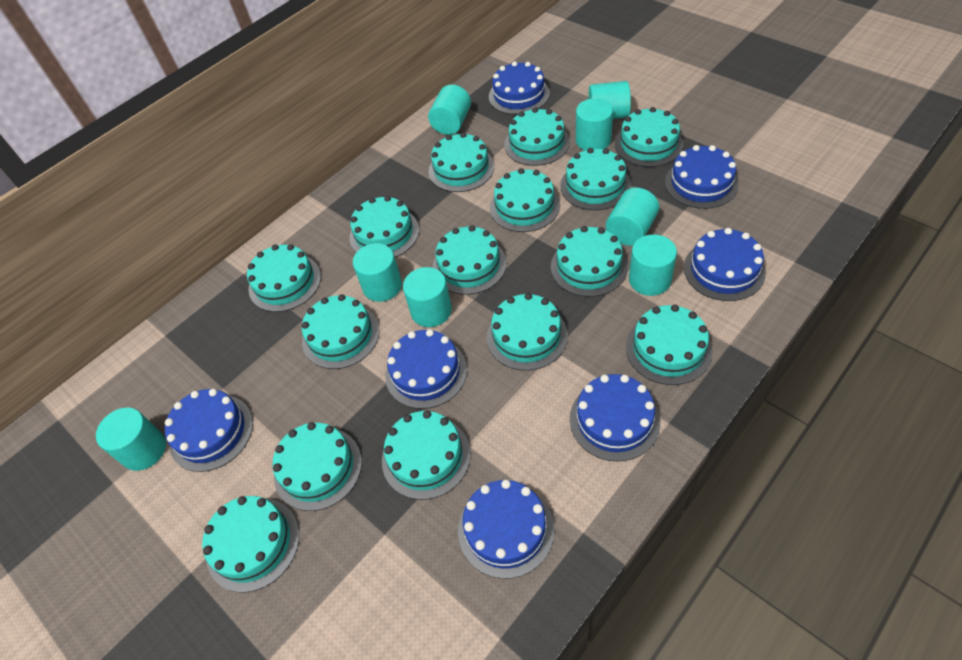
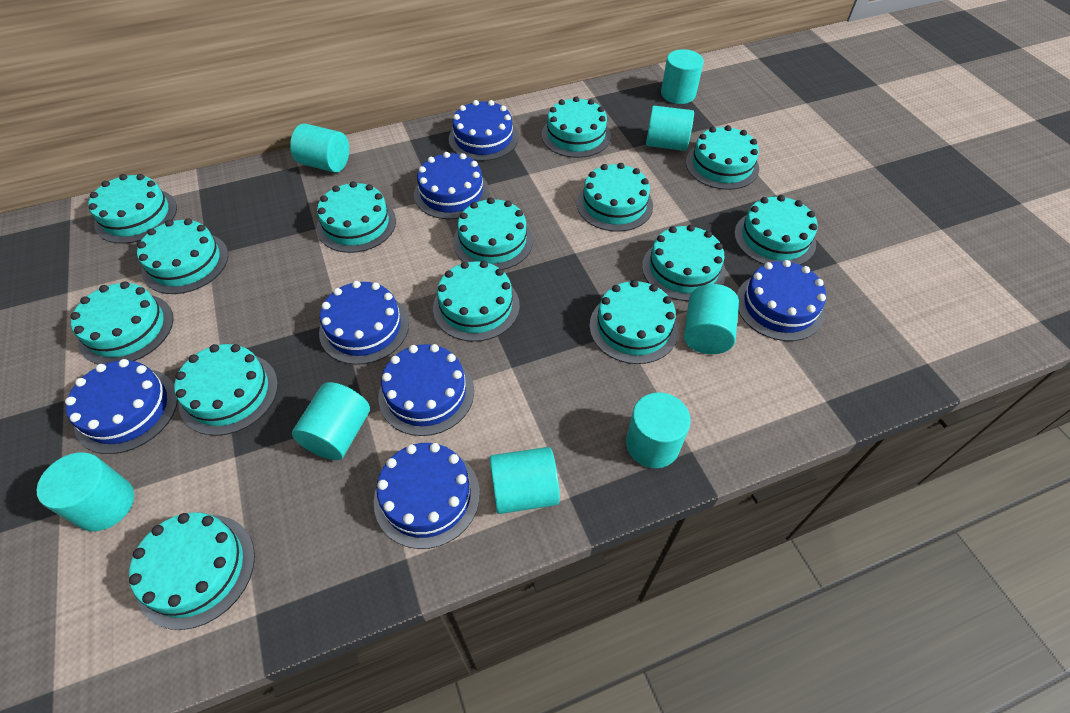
turquoise cake: 15 -> 14

